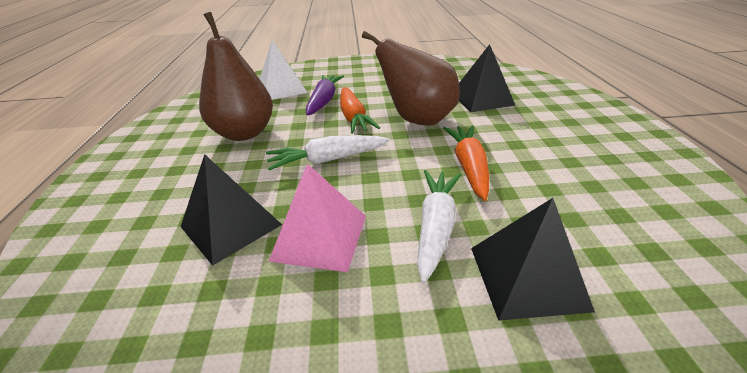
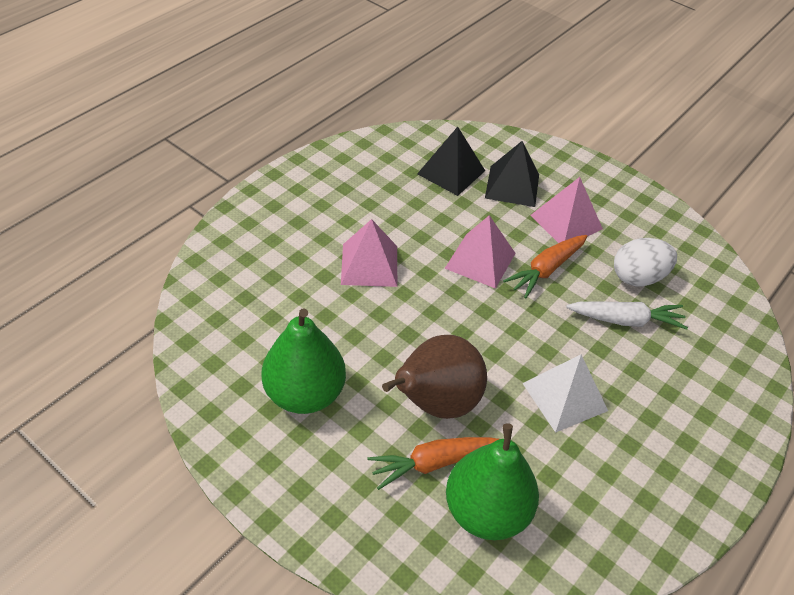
black pyramid: 3 -> 2
brown pear: 2 -> 1
green pear: 0 -> 2
pink pyramid: 1 -> 3
purple carrot: 1 -> 0
white carrot: 2 -> 1
white egg: 0 -> 1

